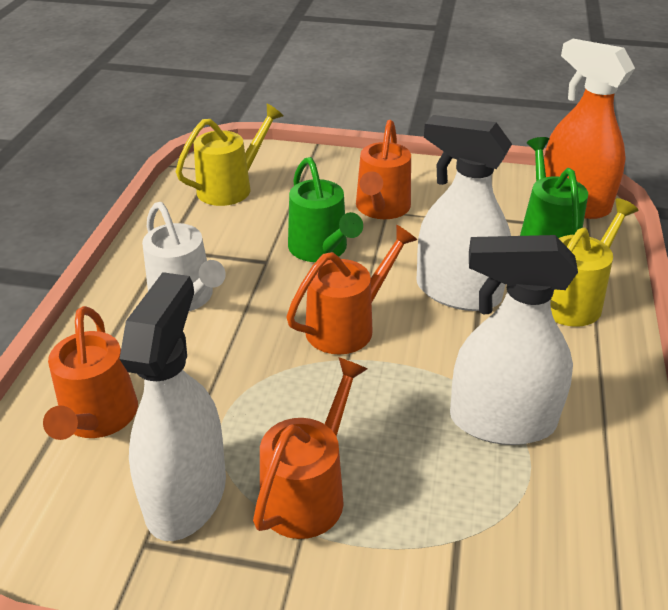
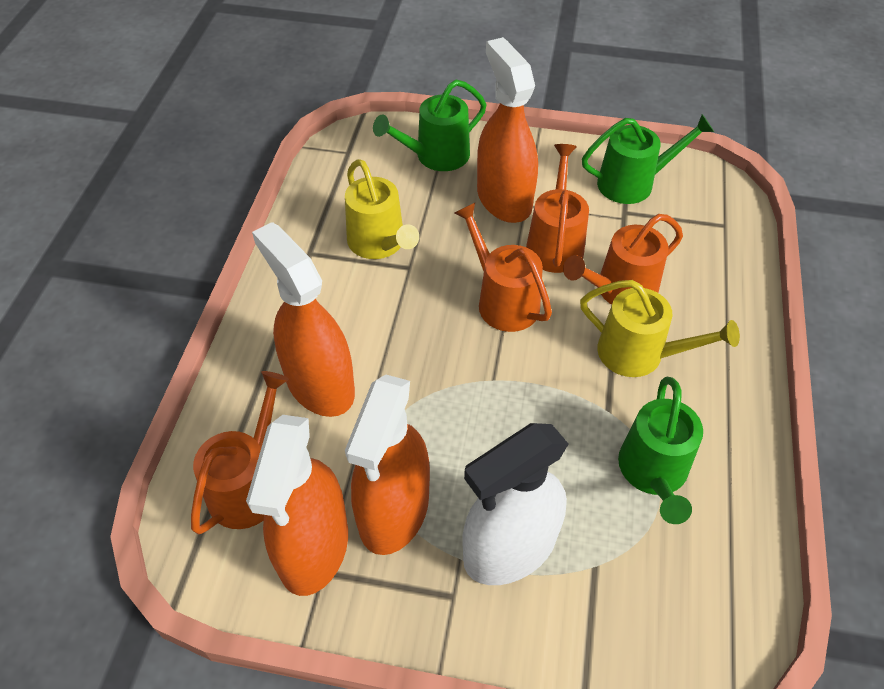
green watering can: 2 -> 3
orange spray bottle: 1 -> 4
white spray bottle: 3 -> 1
white watering can: 1 -> 0

